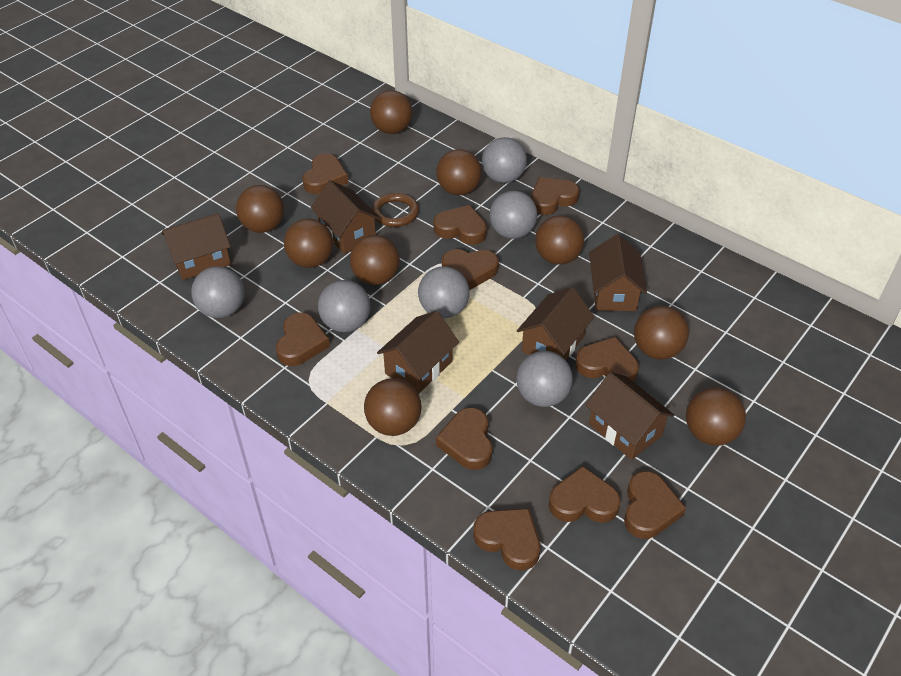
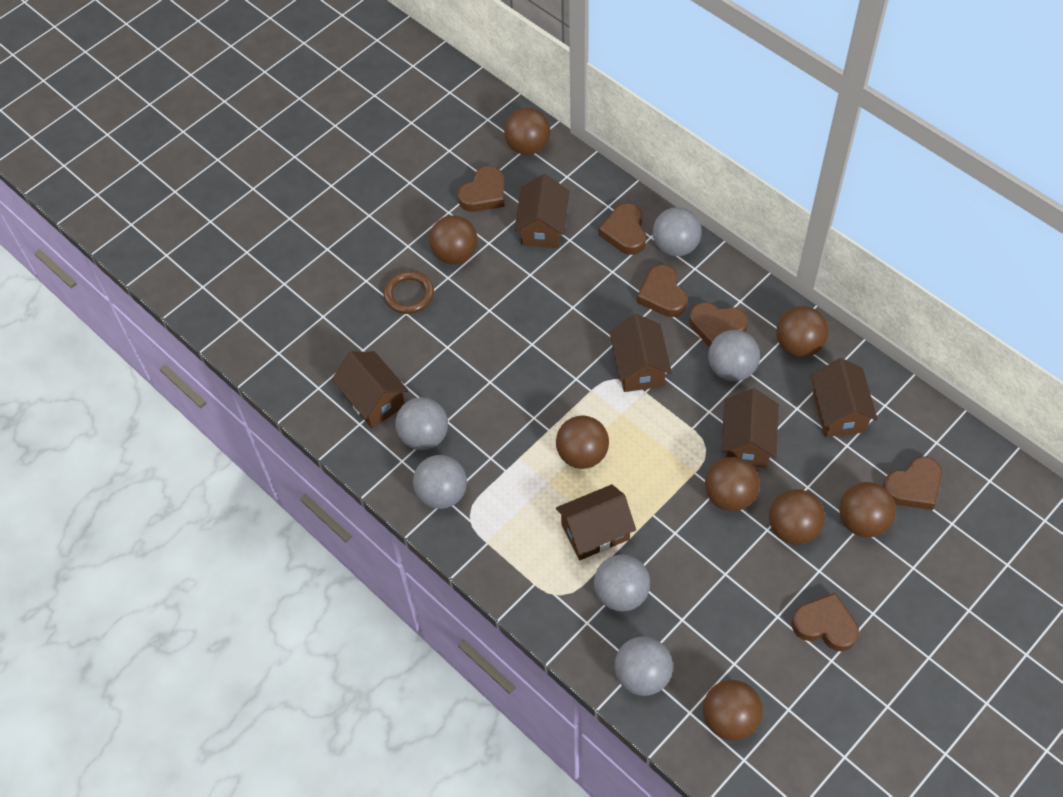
brown ball: 9 -> 8
brown heart: 10 -> 6

